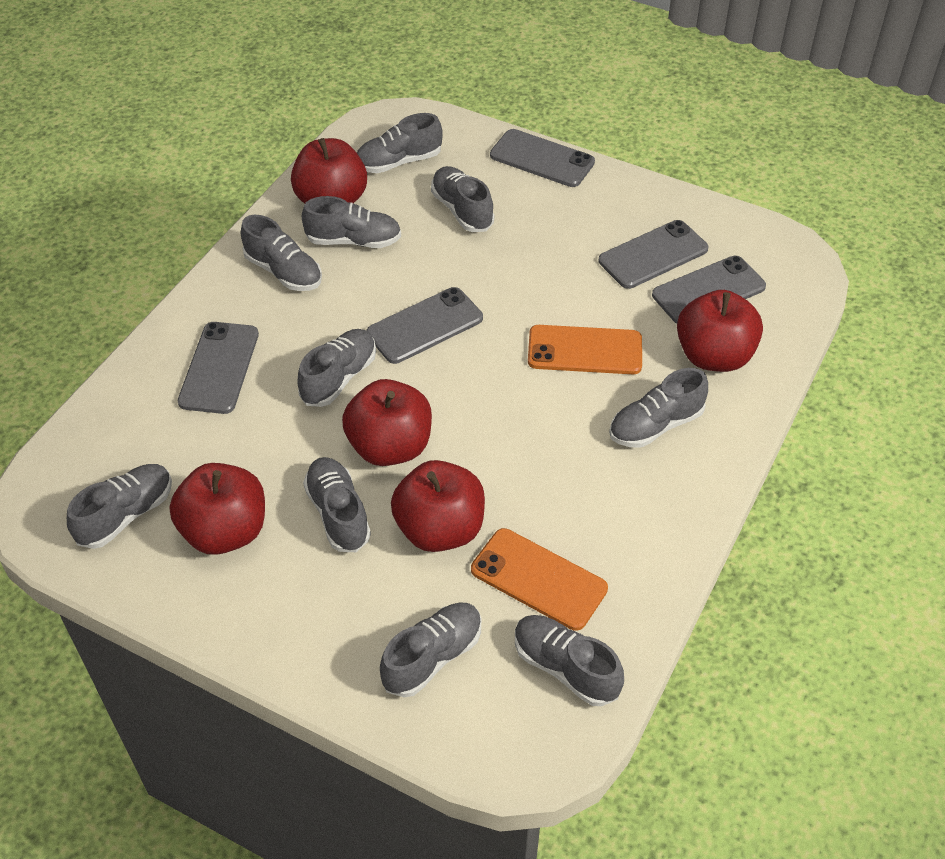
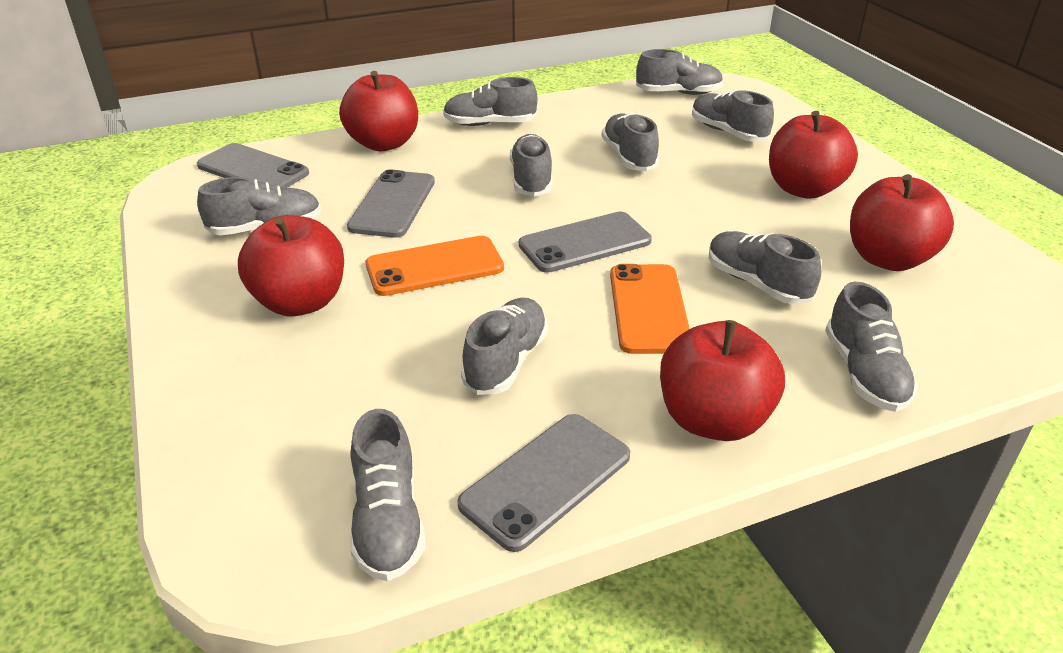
grey phone: 5 -> 4

